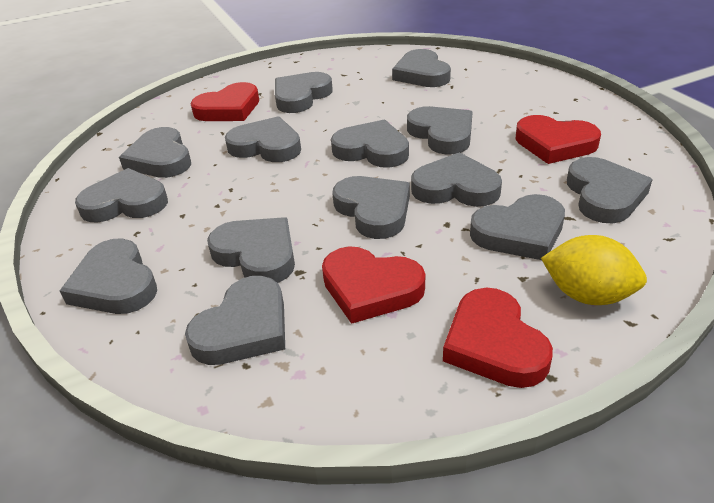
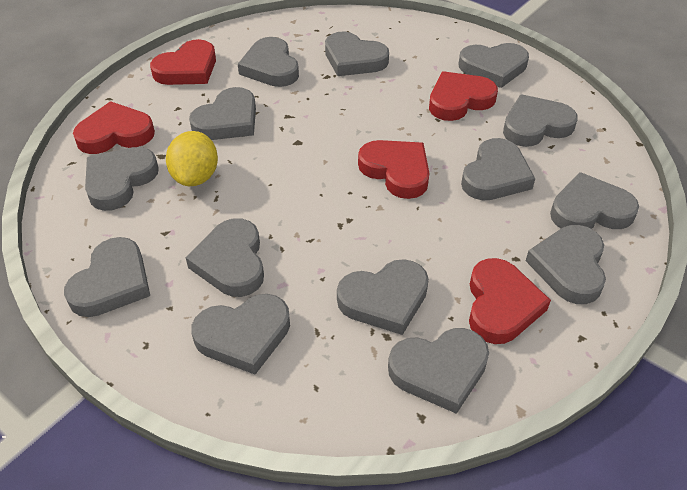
red heart: 4 -> 5

